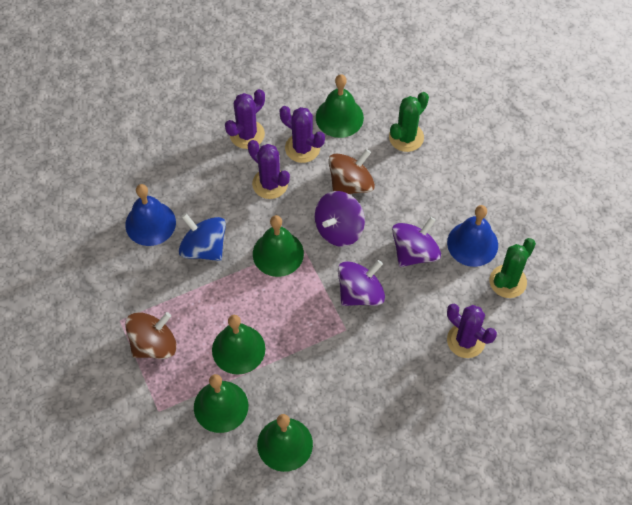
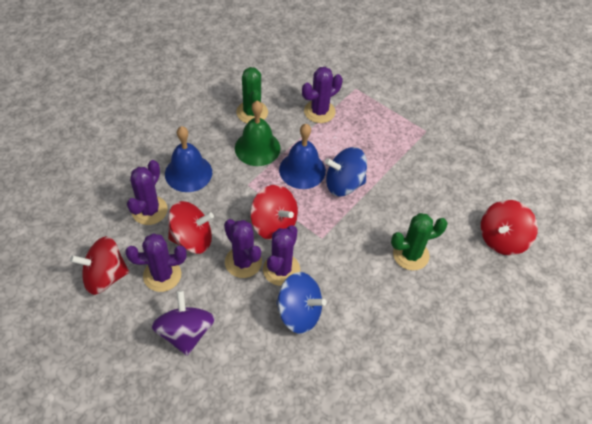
blue spinning top: 1 -> 2
brown spinning top: 2 -> 0
green bell: 5 -> 1
purple cactus: 4 -> 5
purple spinning top: 3 -> 1
red spinning top: 0 -> 4

